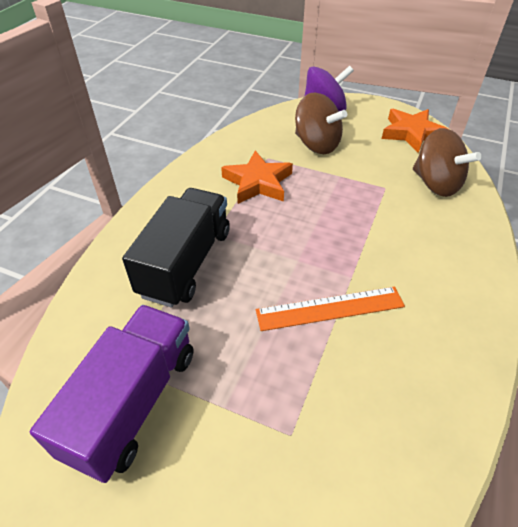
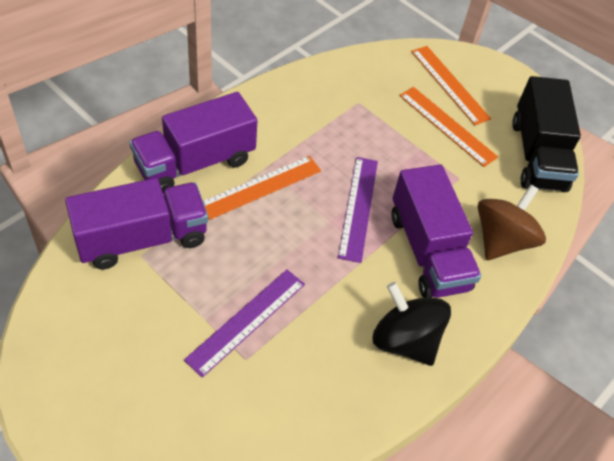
black spinning top: 0 -> 1
brown spinning top: 2 -> 1
orange ruler: 1 -> 3
orange star: 2 -> 0
purple ruler: 0 -> 2
purple spinning top: 1 -> 0
purple truck: 1 -> 3

